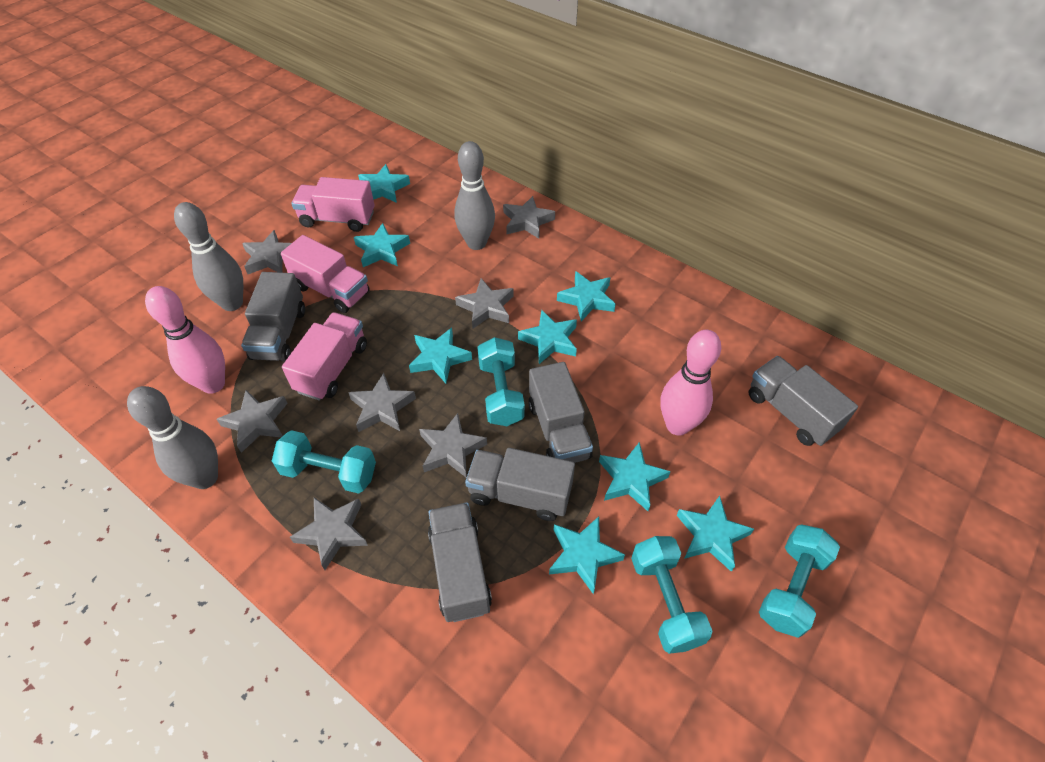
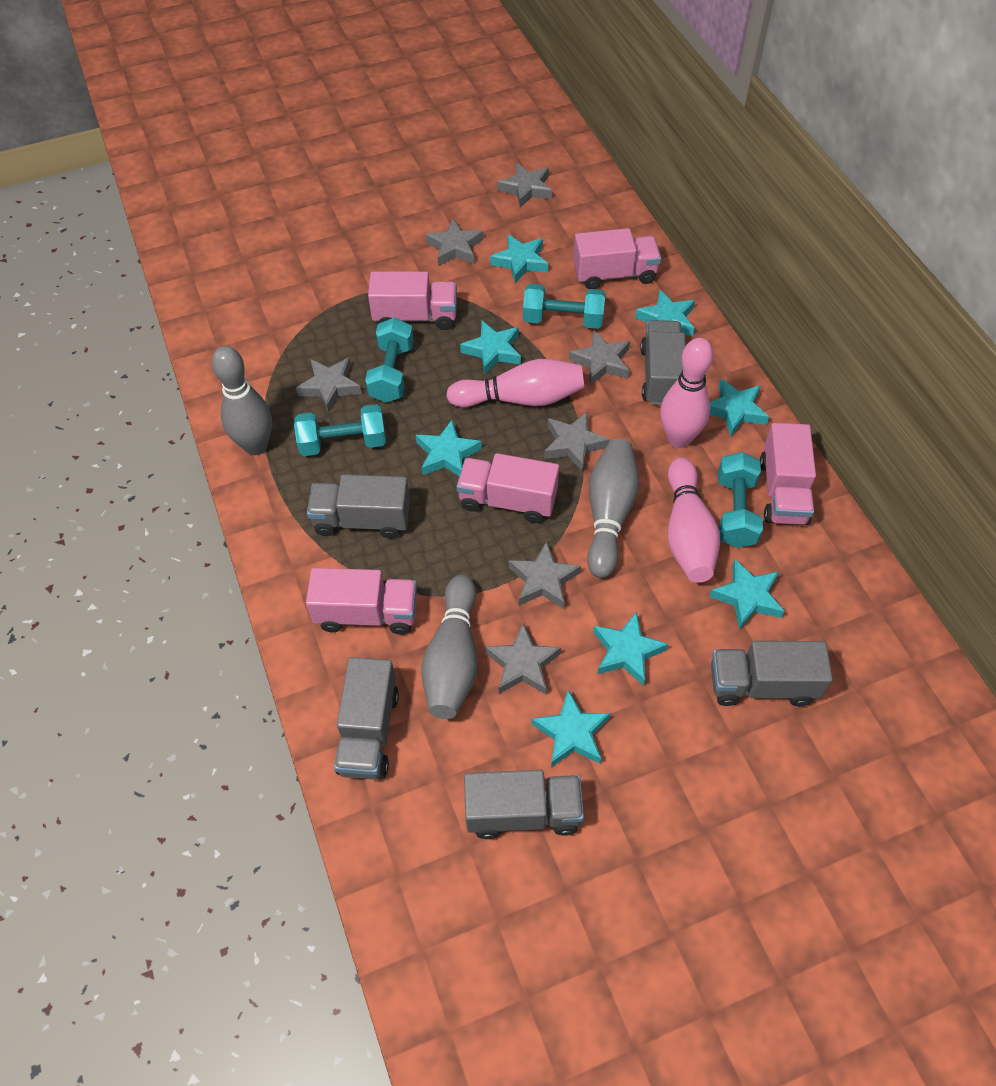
pink bowling pin: 2 -> 3
pink truck: 3 -> 5

